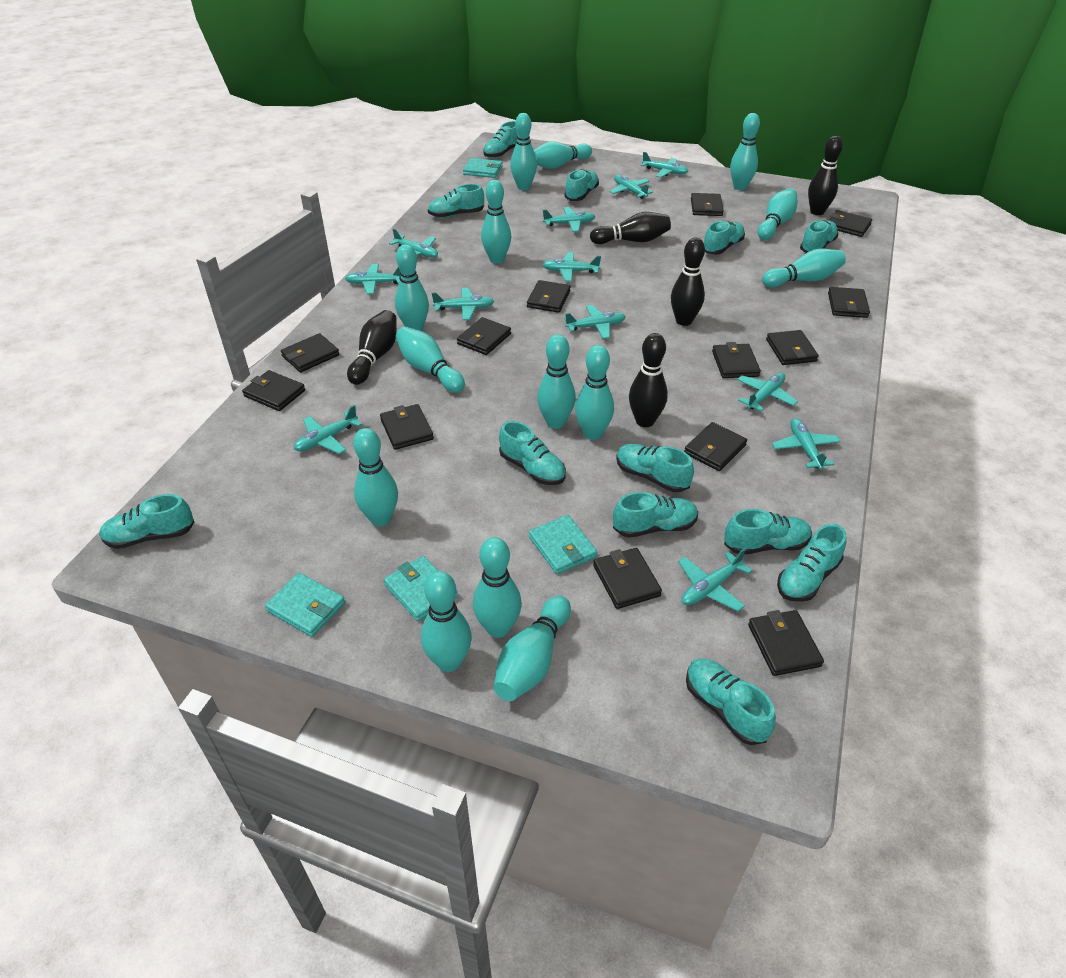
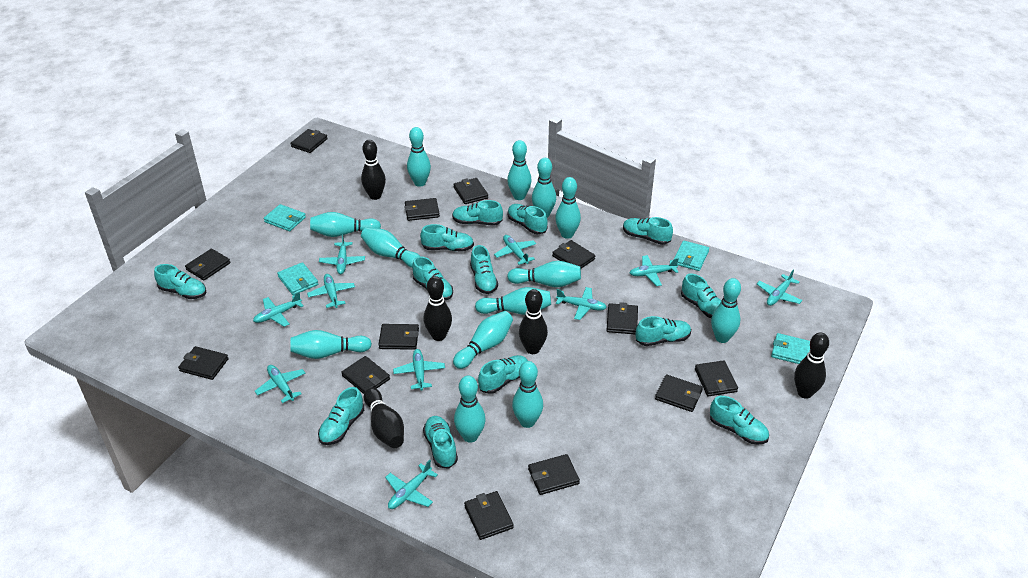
turquoise bowling pin: 14 -> 13
turquoise plane: 12 -> 10
turquoise shoe: 12 -> 13

